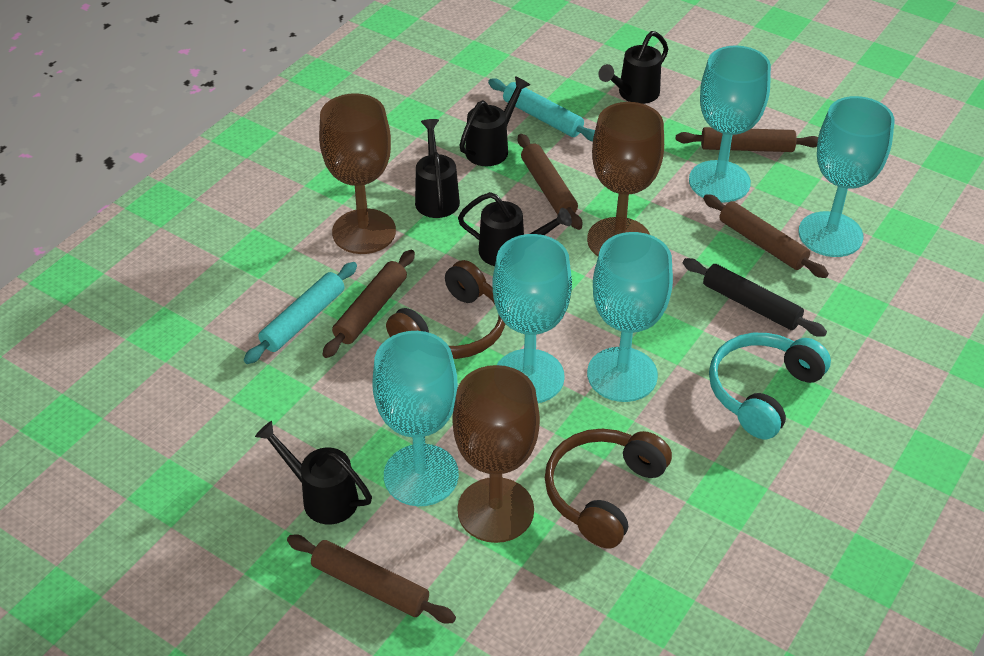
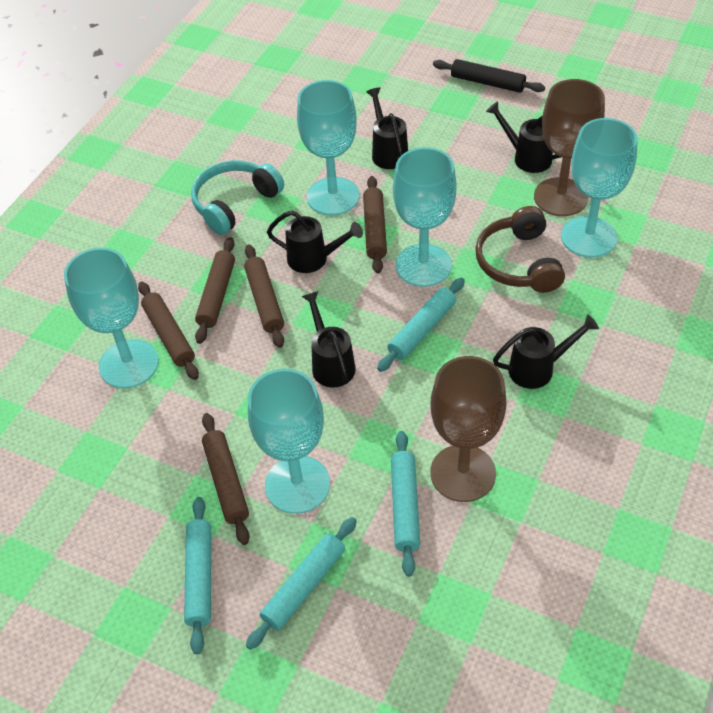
brown goblet: 3 -> 2
brown headphones: 2 -> 1
turquoise rolling pin: 2 -> 4

